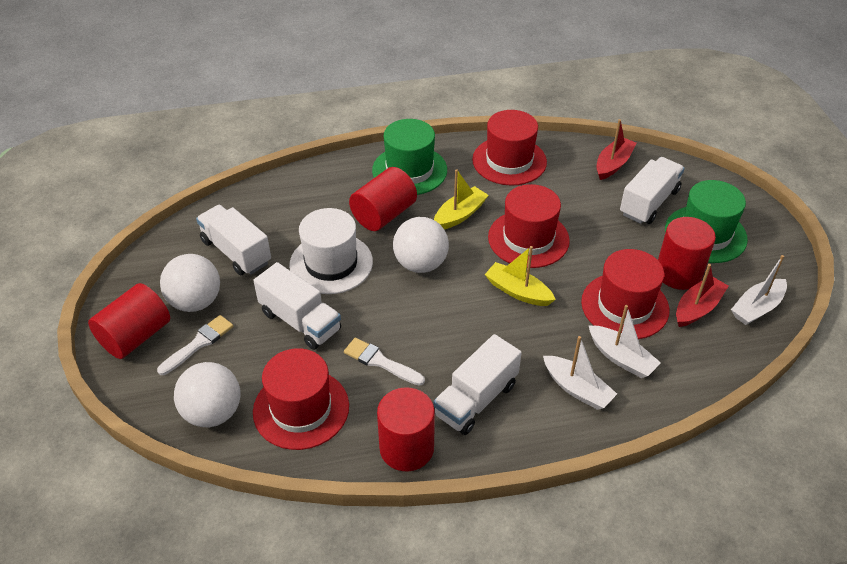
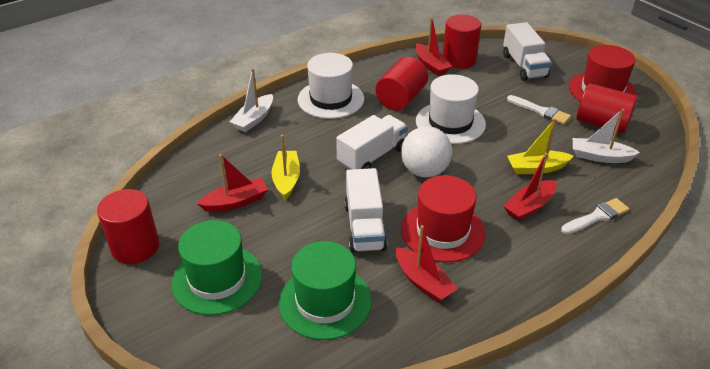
red boat: 2 -> 4
red hat: 4 -> 2
white ball: 3 -> 1
white boat: 3 -> 2
white hat: 1 -> 2
white truck: 4 -> 3

